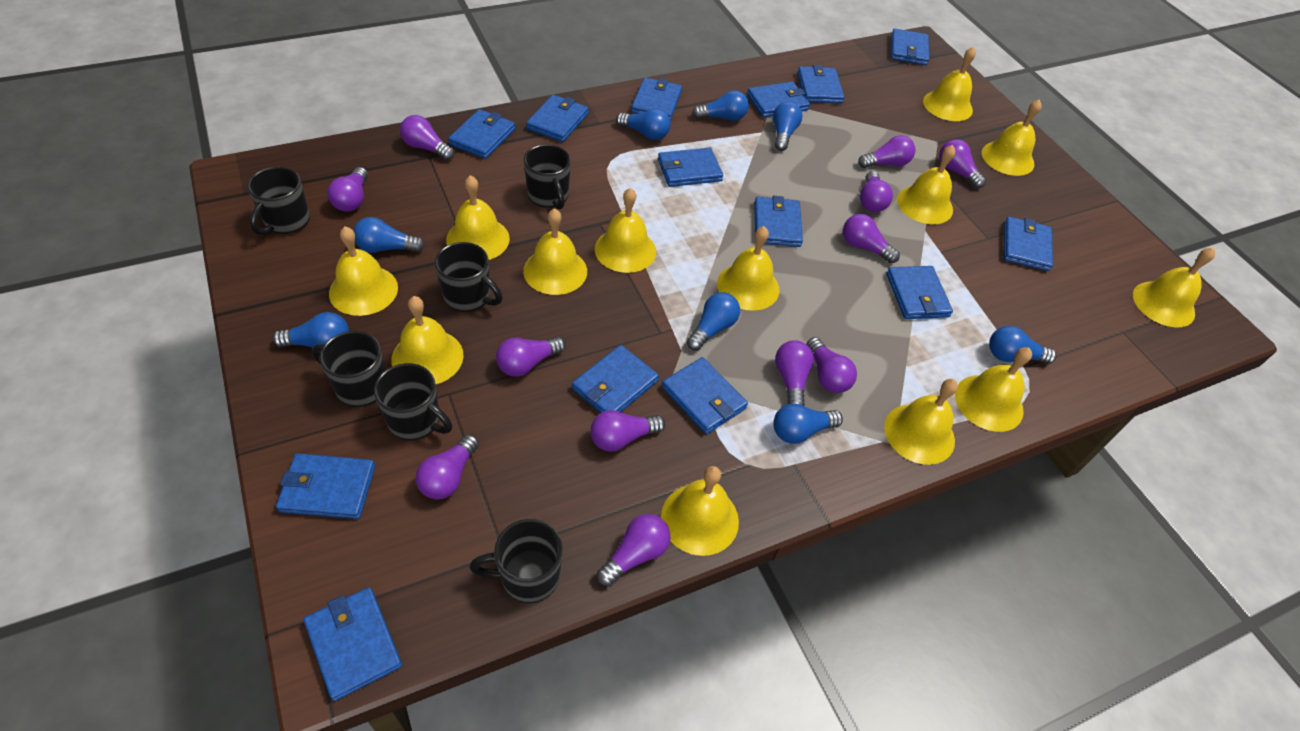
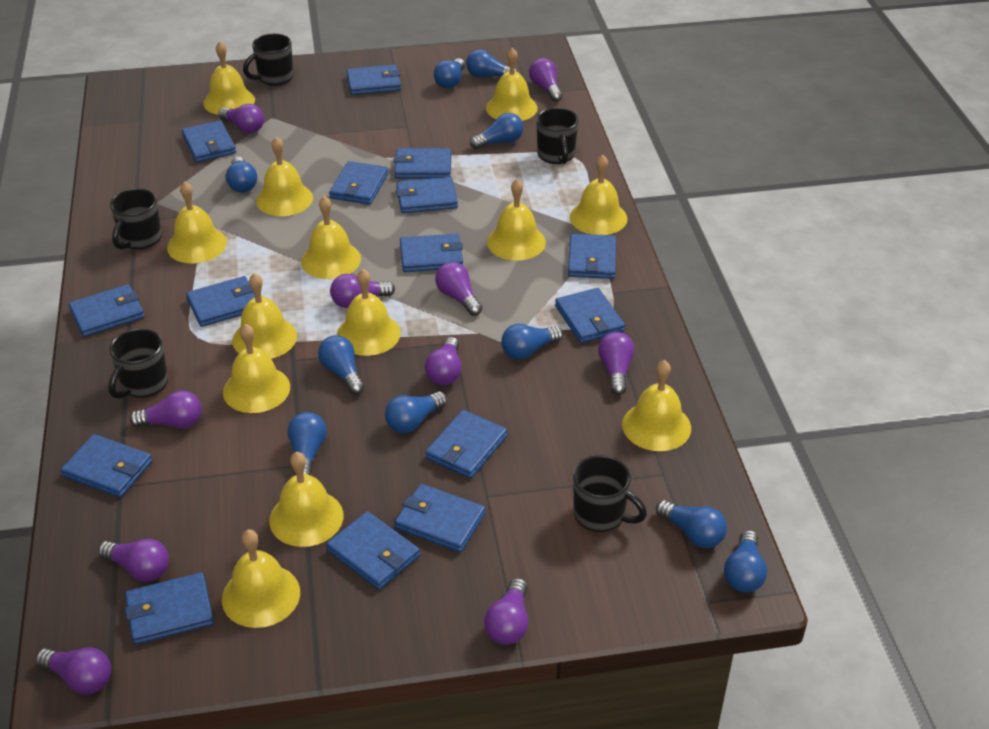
black mug: 6 -> 5
blue light bulb: 8 -> 10
blue wallet: 14 -> 15
purple light bulb: 12 -> 10

